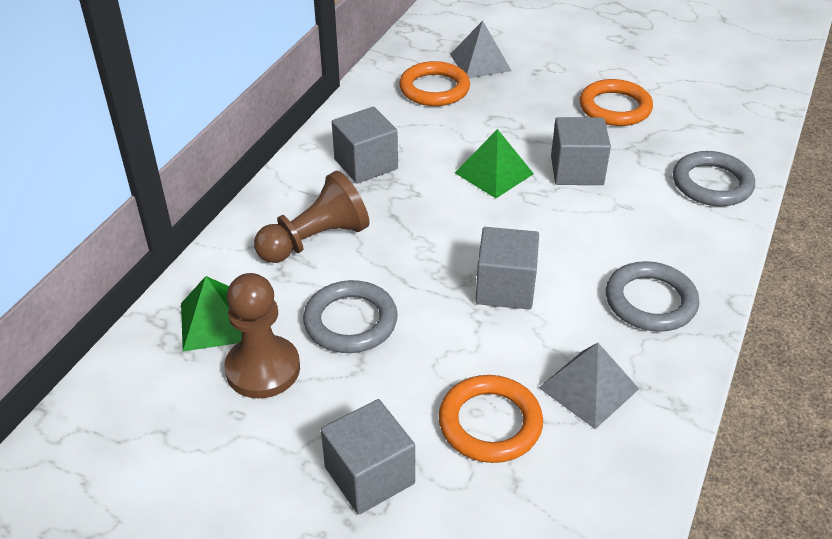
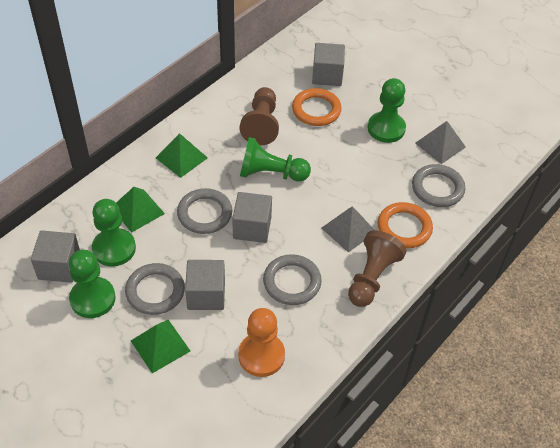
green pawn: 0 -> 4
green pyramid: 2 -> 3
grey ring: 3 -> 4
orange pawn: 0 -> 1
orange ring: 3 -> 2

